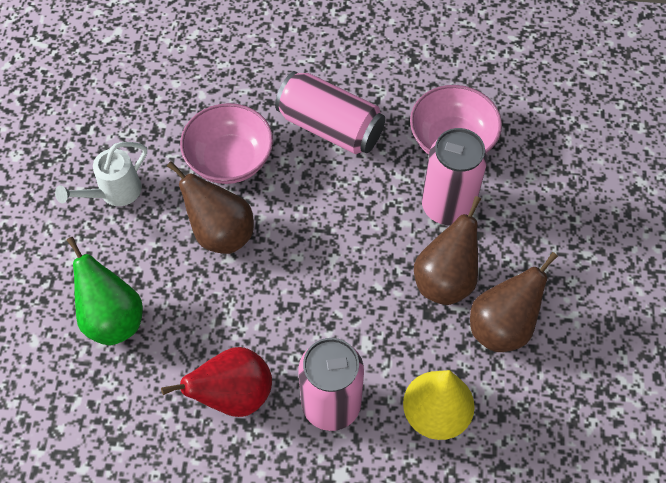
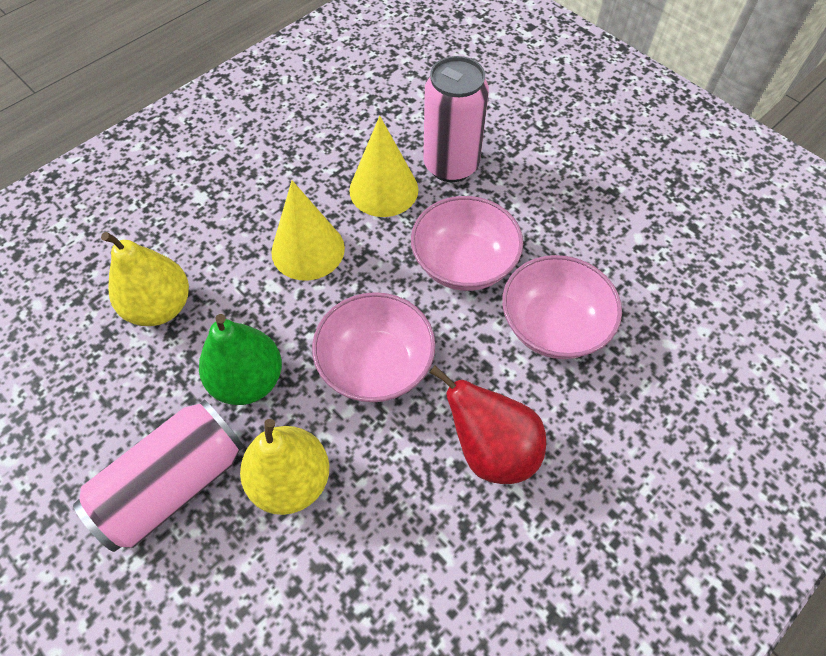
brown pear: 3 -> 0
pink bowl: 2 -> 3
pink can: 3 -> 2
white watering can: 1 -> 0
yellow cone: 1 -> 2
yellow pear: 0 -> 2

